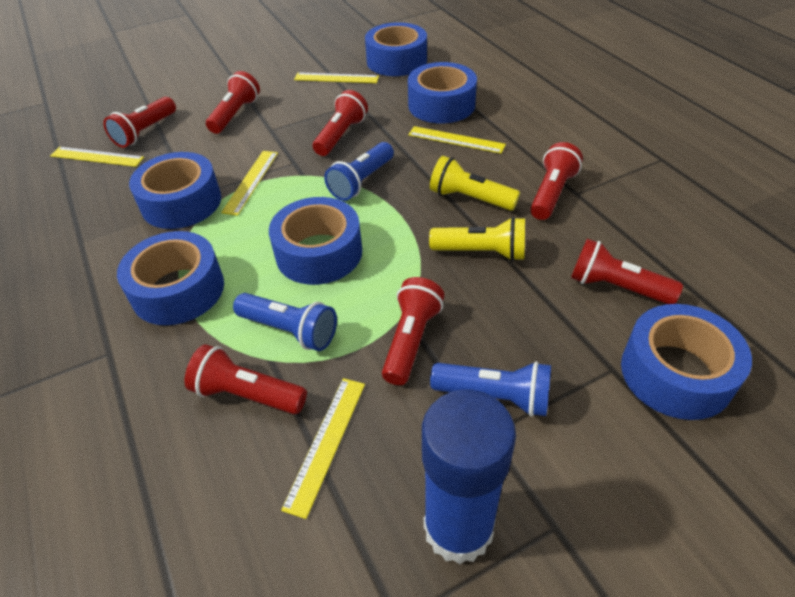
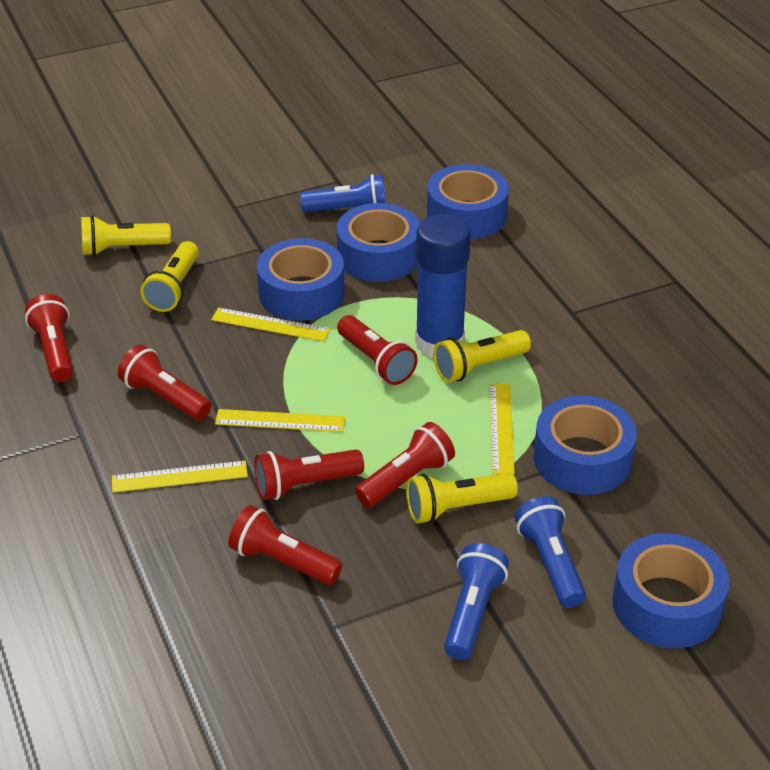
blue tape: 6 -> 5
red flashlight: 7 -> 6
yellow flashlight: 2 -> 4
yellow ruler: 5 -> 4

